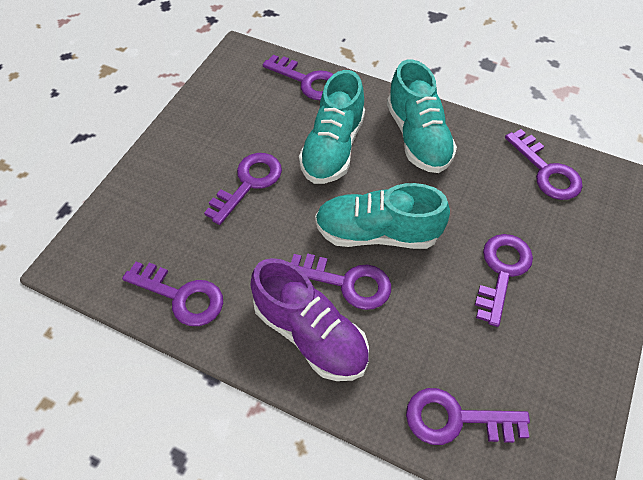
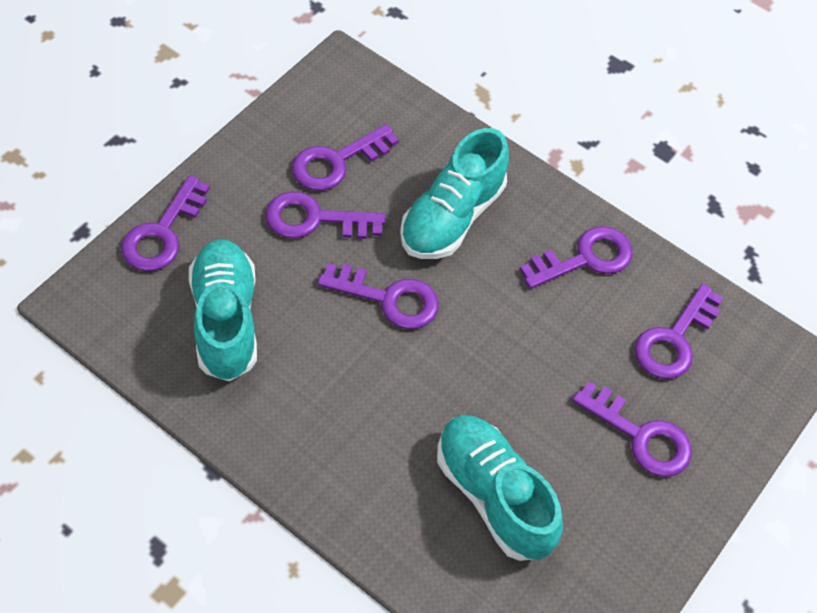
purple shoe: 1 -> 0

